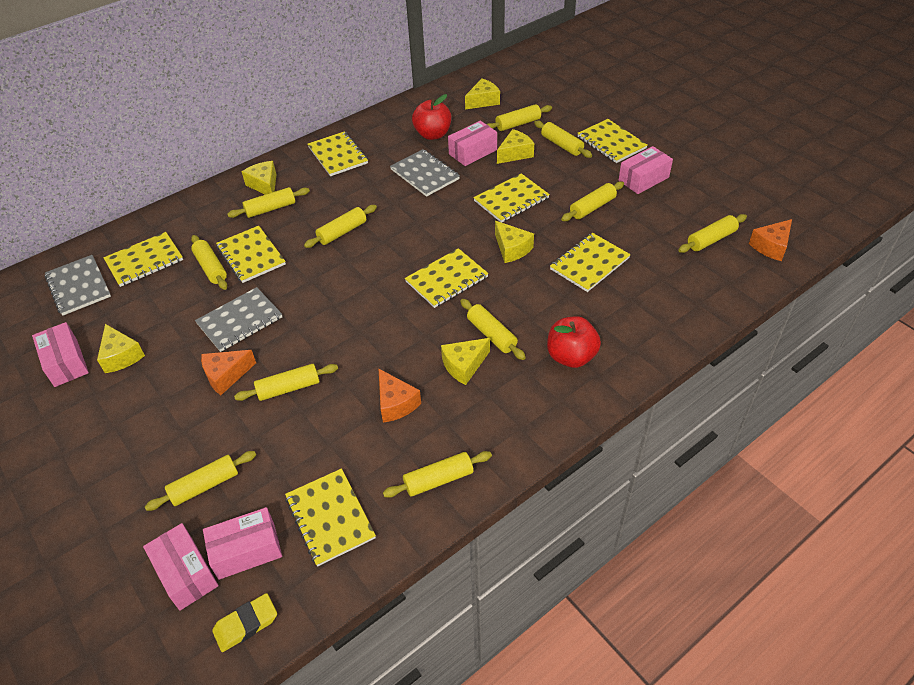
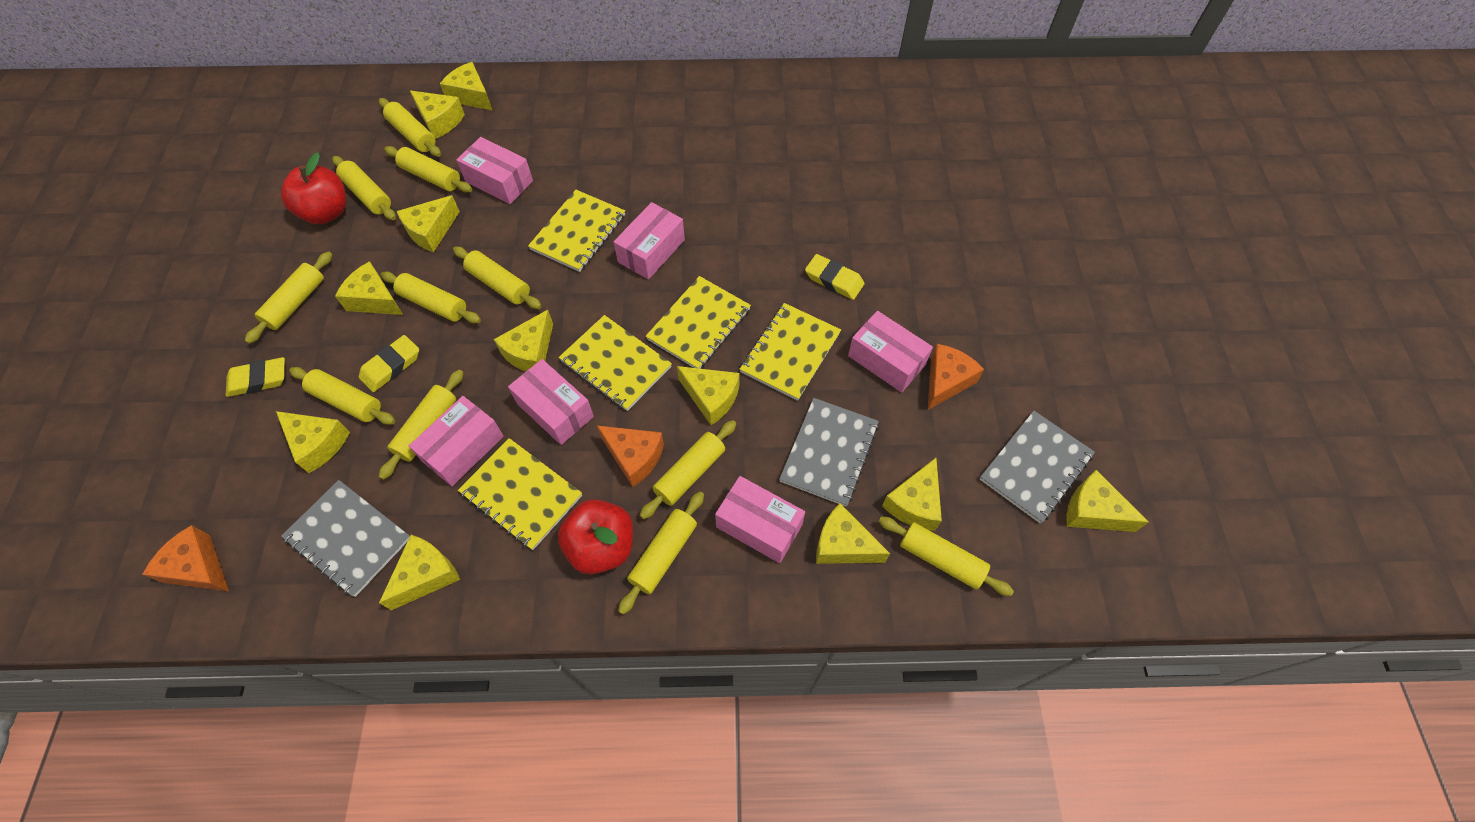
pink box: 5 -> 6
yellow cheese: 6 -> 11
yellow eraser: 1 -> 3
yellow notebook: 8 -> 5

